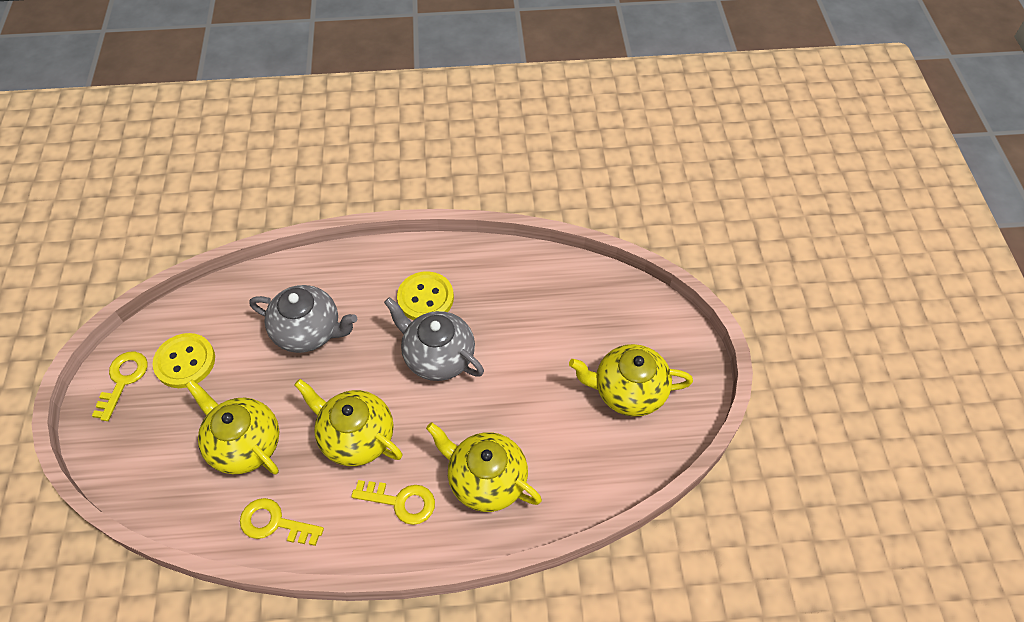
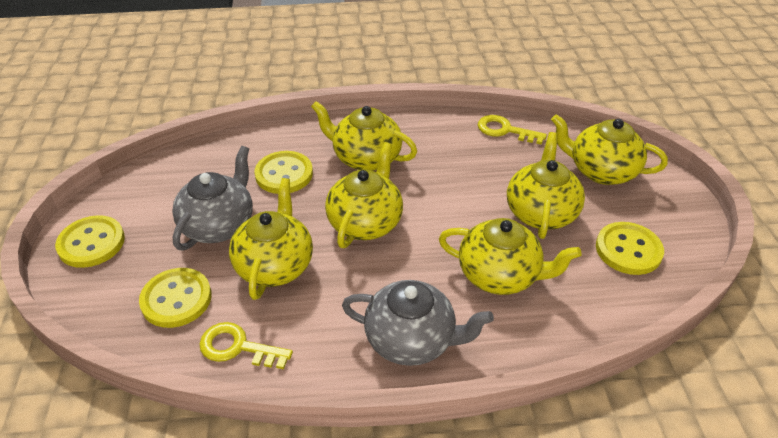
yellow button: 2 -> 4
yellow key: 3 -> 2
yellow teapot: 4 -> 6

